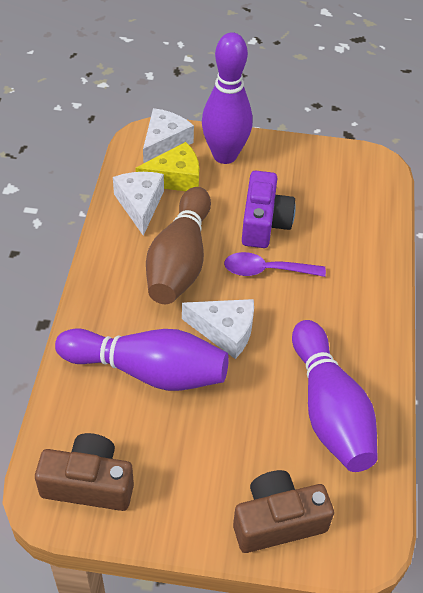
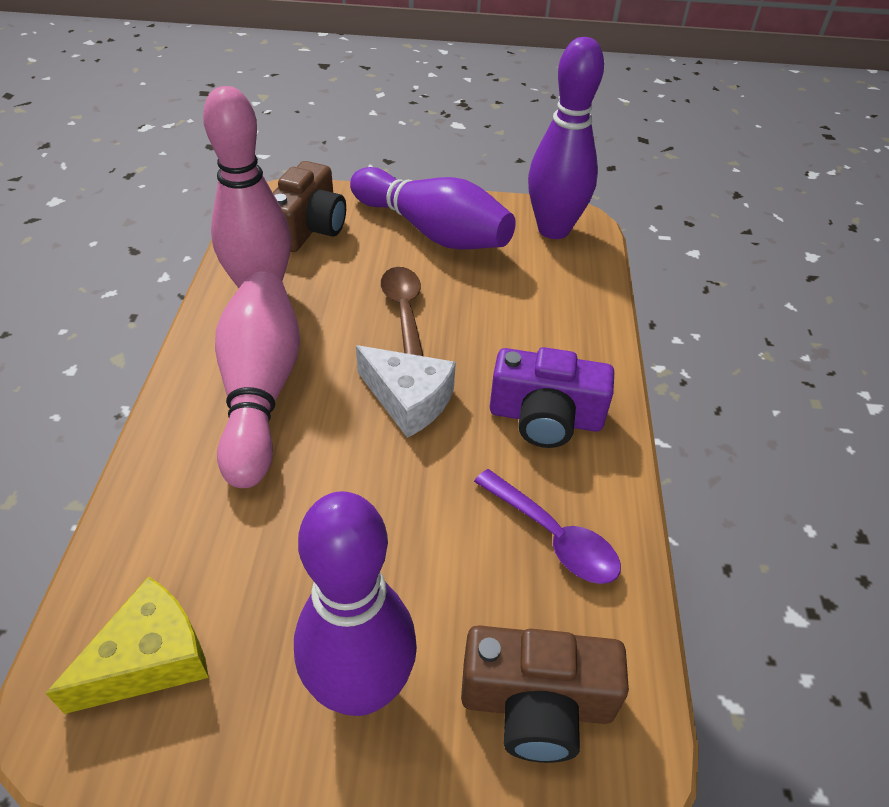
brown bowling pin: 1 -> 0
brown spoon: 0 -> 1
pink bowling pin: 0 -> 2
white cheese: 3 -> 1

